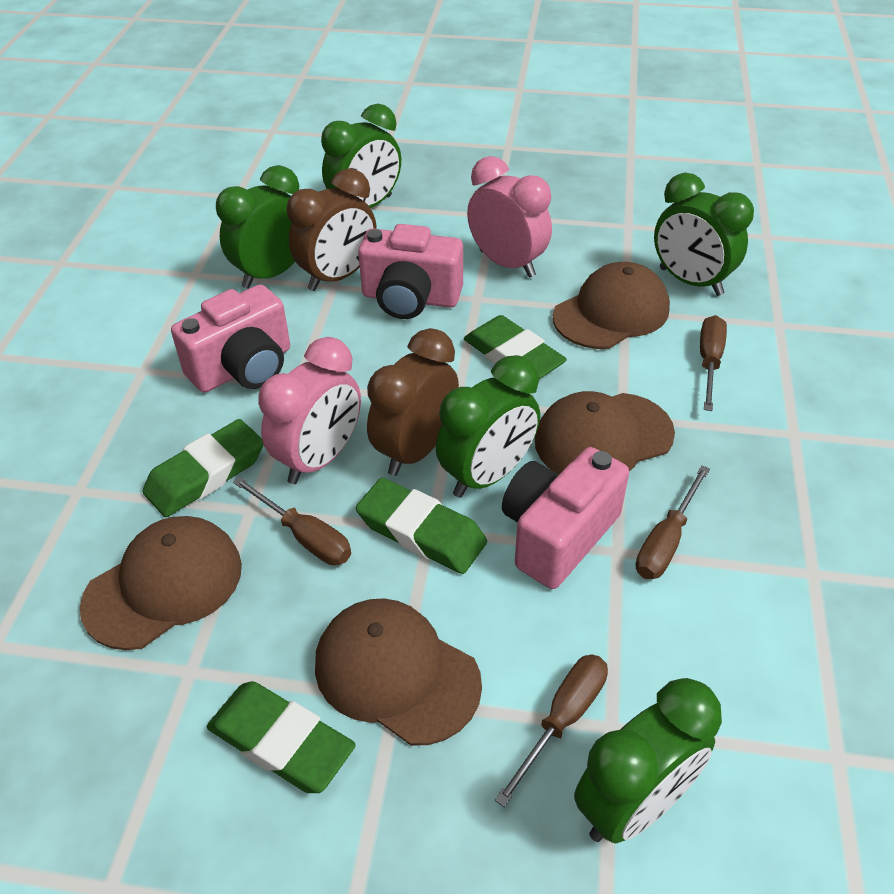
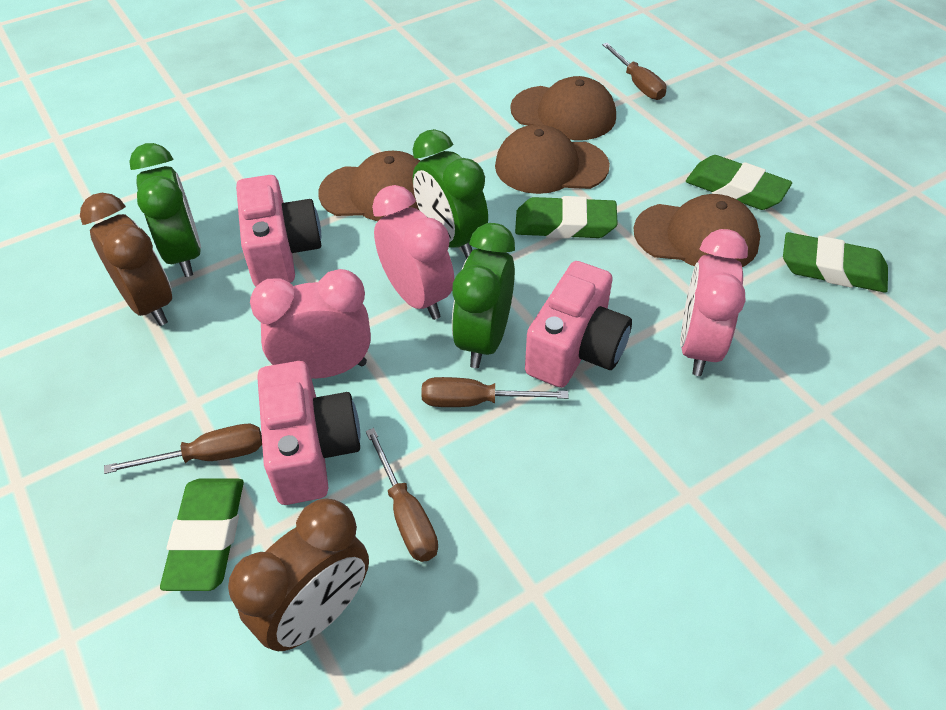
green clock: 5 -> 3
pink clock: 2 -> 3

